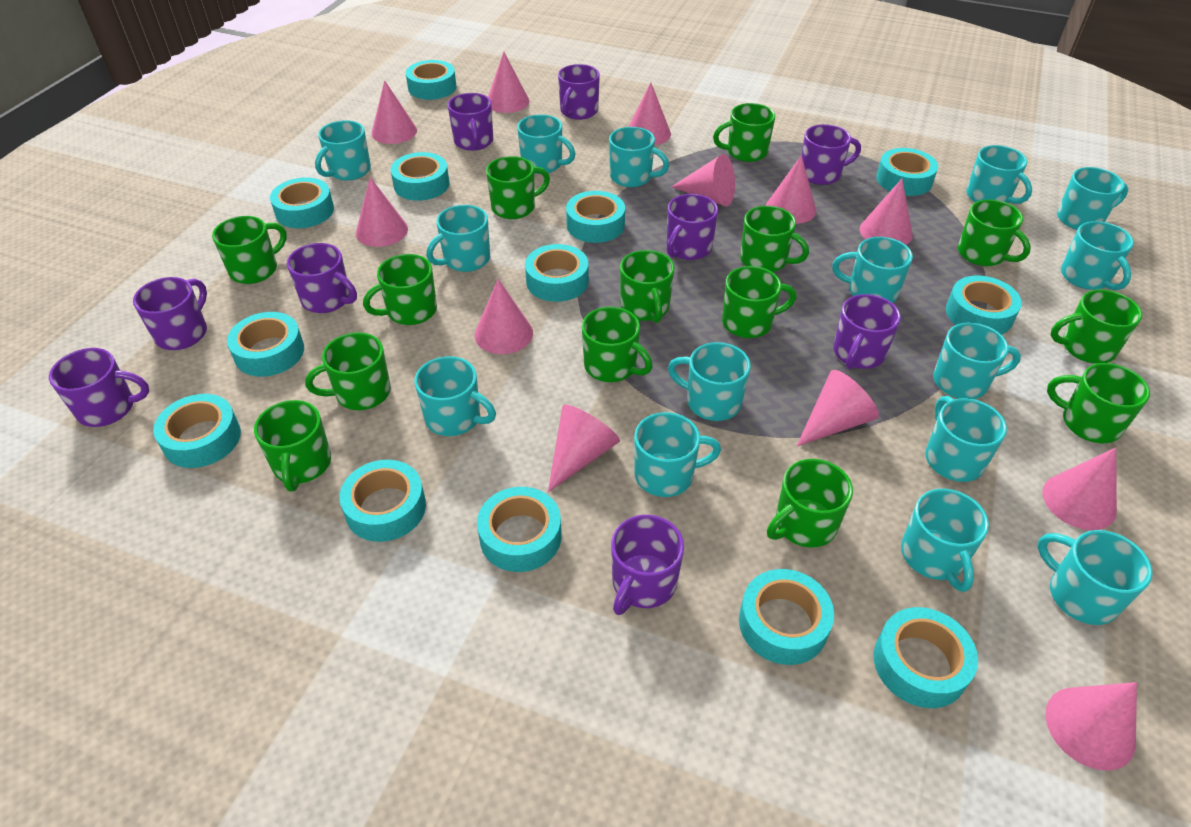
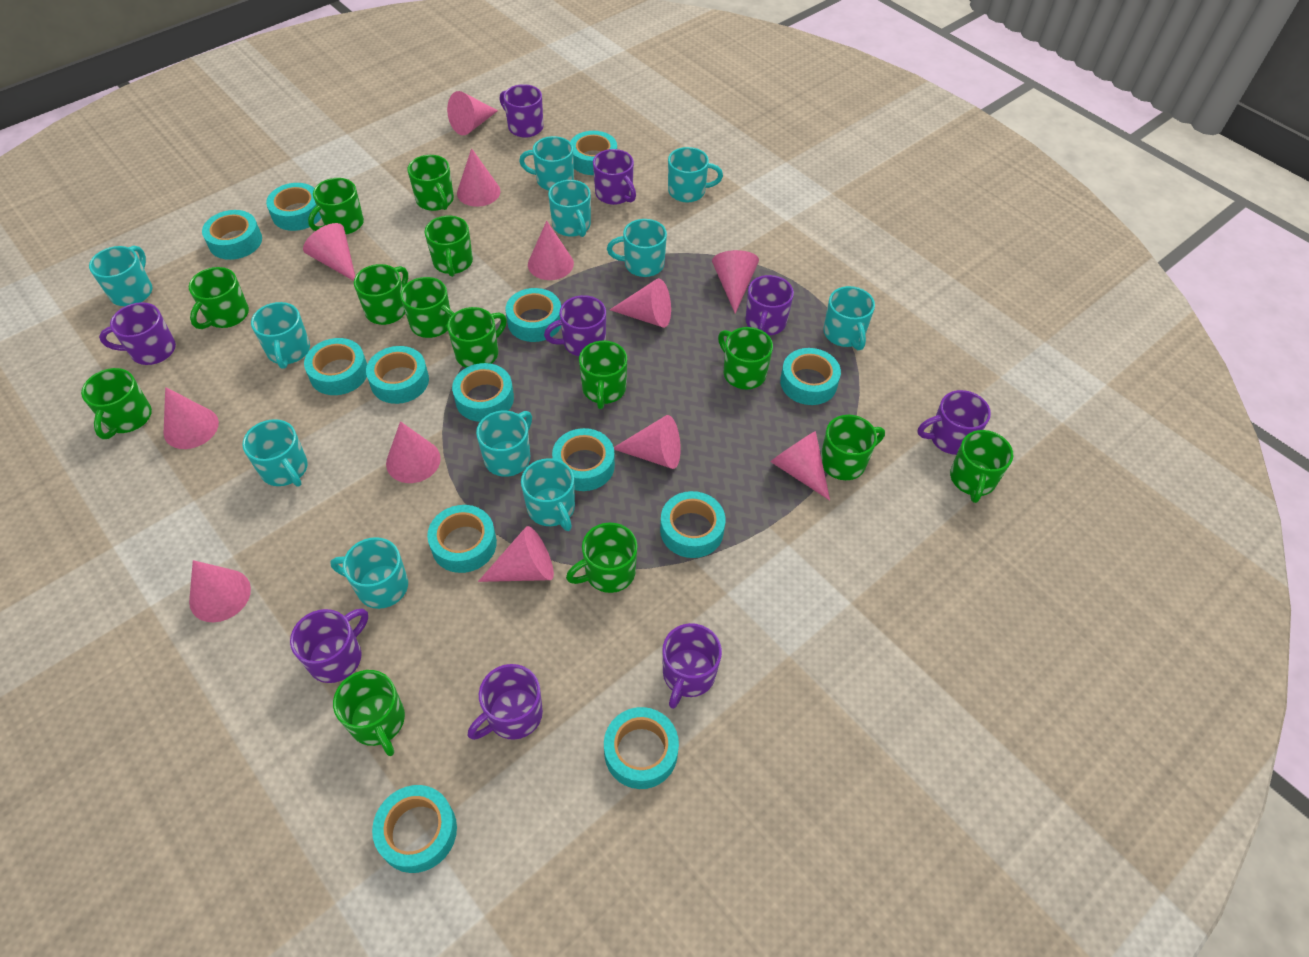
turquoise mug: 15 -> 11

